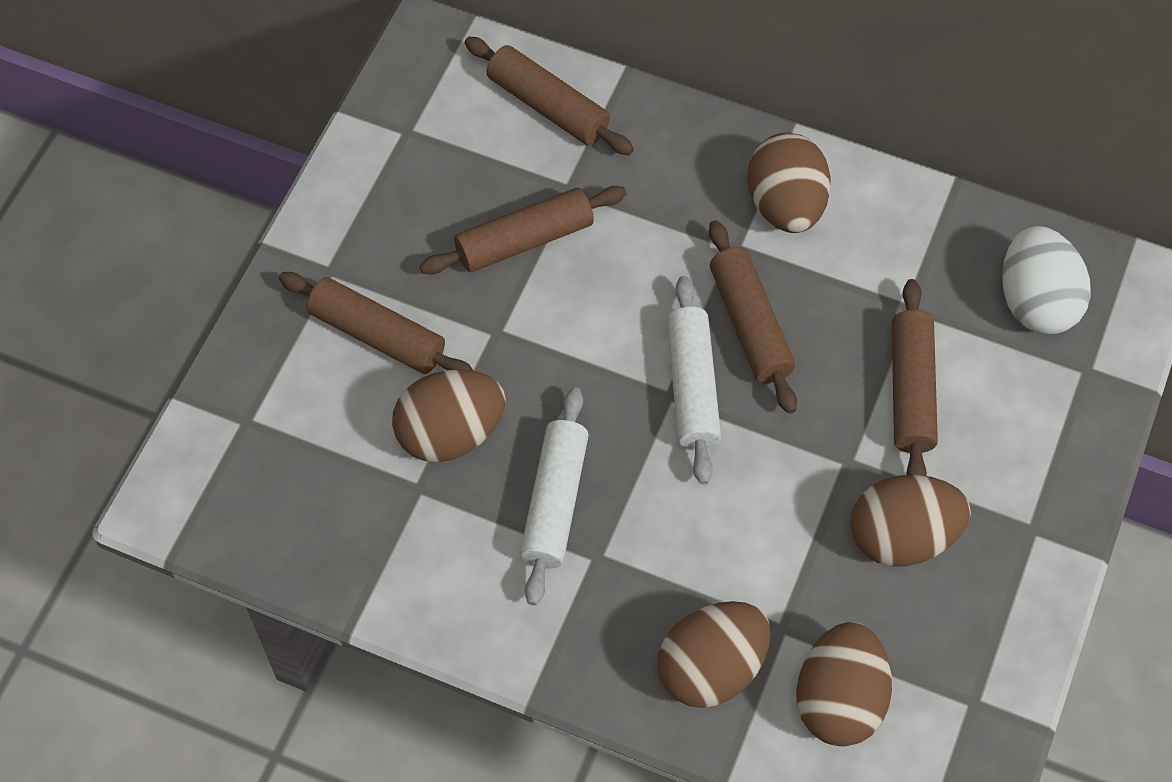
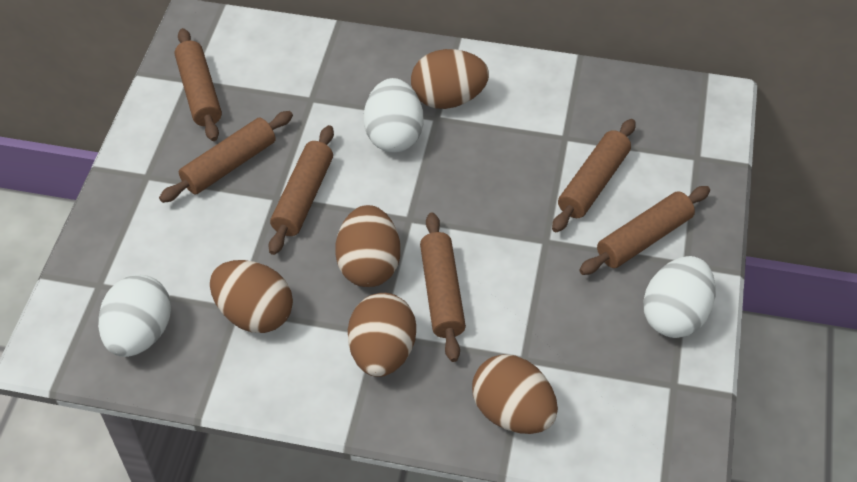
brown rolling pin: 5 -> 6
white egg: 1 -> 3
white rolling pin: 2 -> 0

